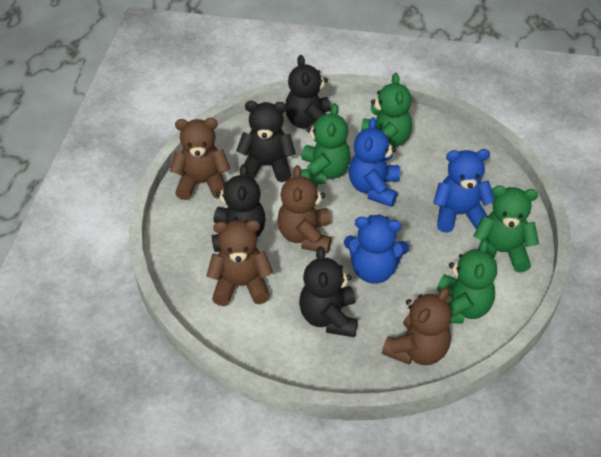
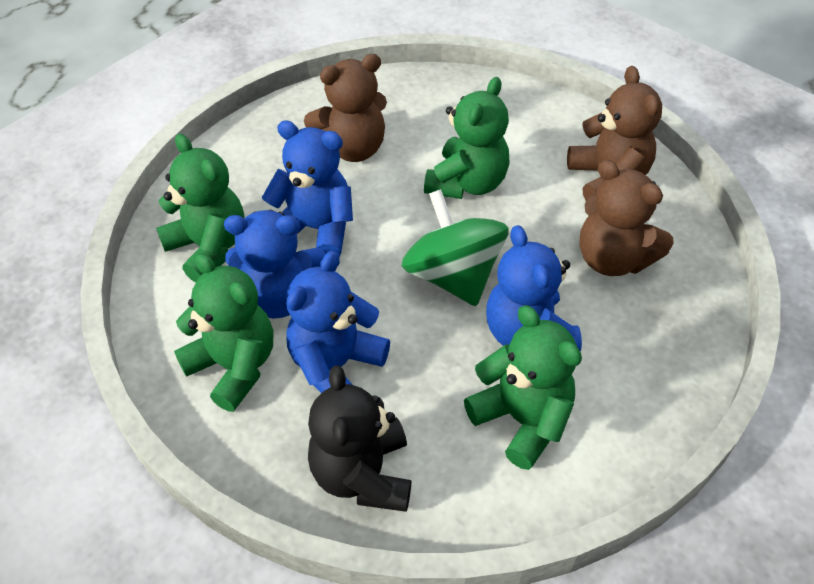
black teddy bear: 4 -> 1
blue teddy bear: 3 -> 4
brown teddy bear: 4 -> 3
green spinning top: 0 -> 1

